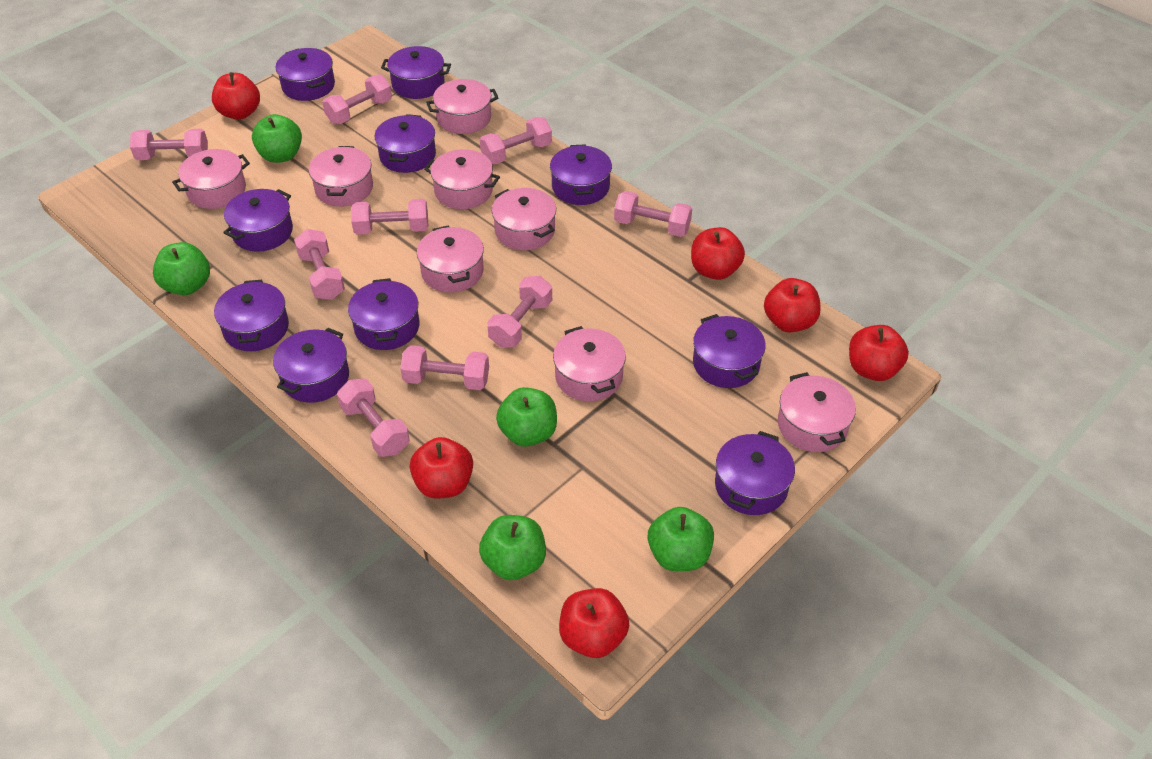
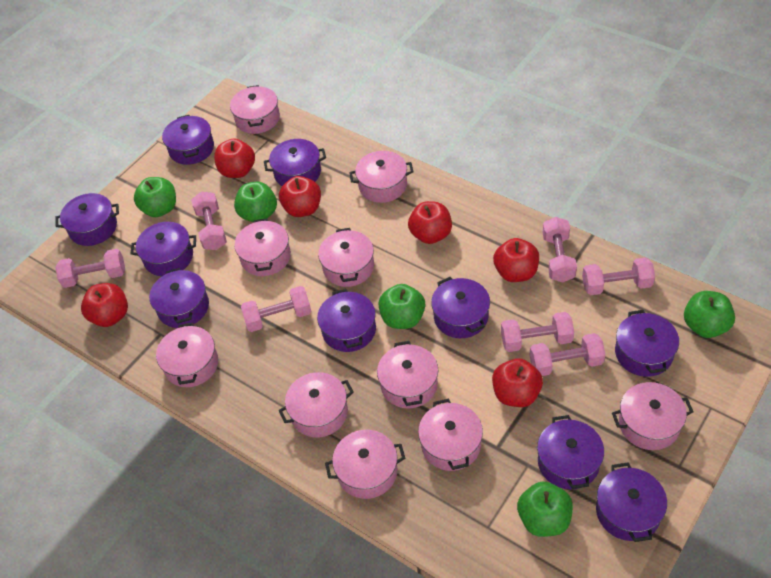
pink dumbbell: 9 -> 7
pink pot: 8 -> 10

